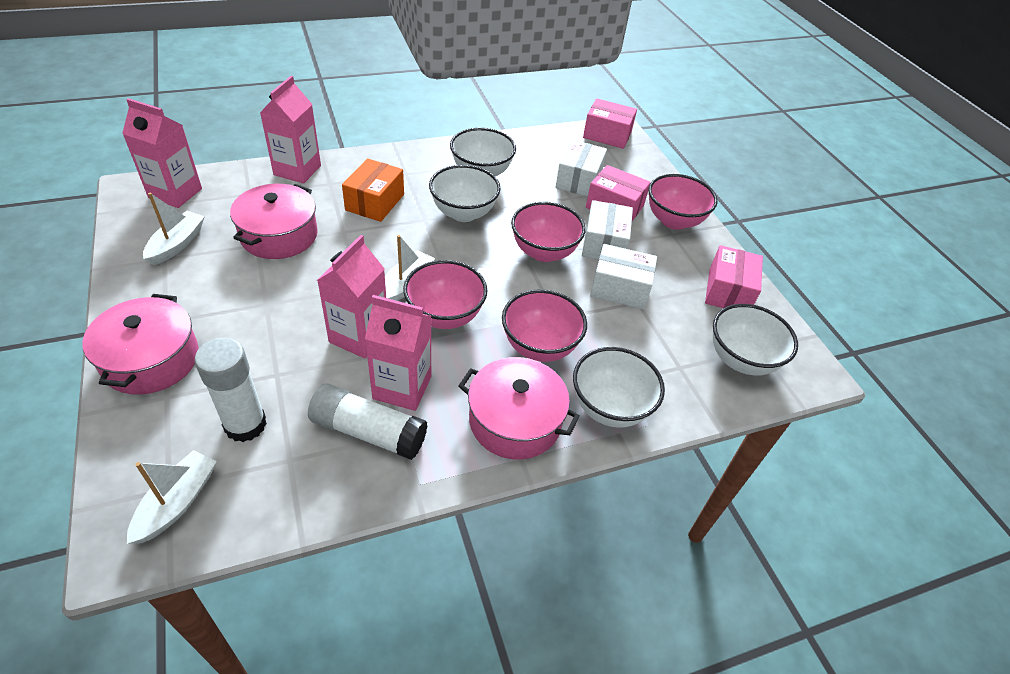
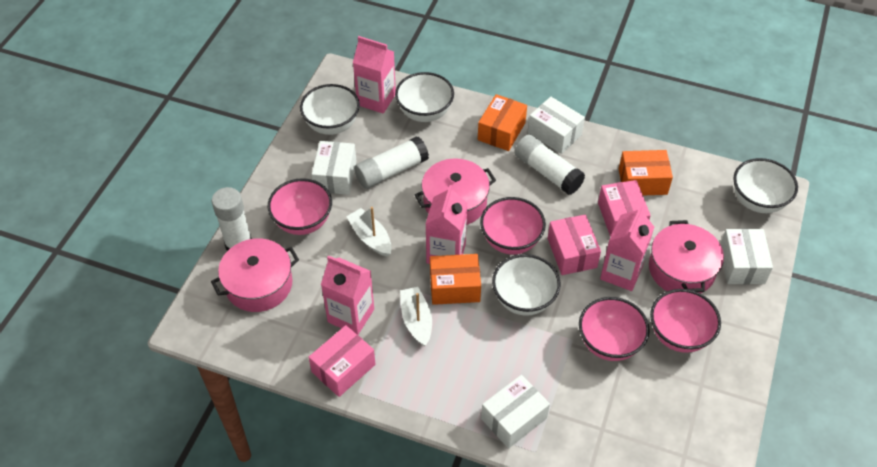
orange box: 1 -> 3
white boat: 3 -> 2
white box: 3 -> 4
white glue stick: 2 -> 3

